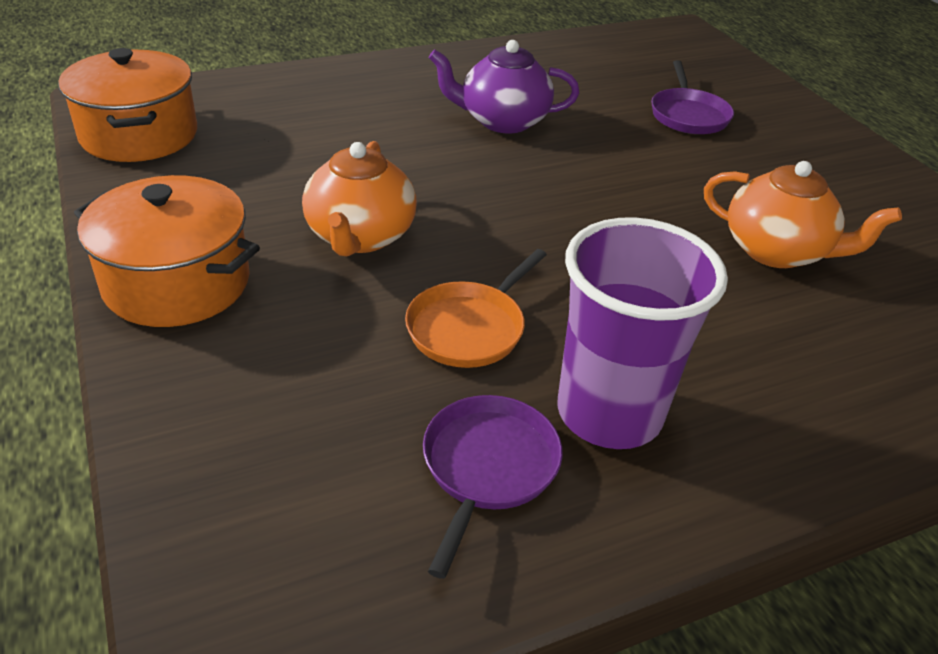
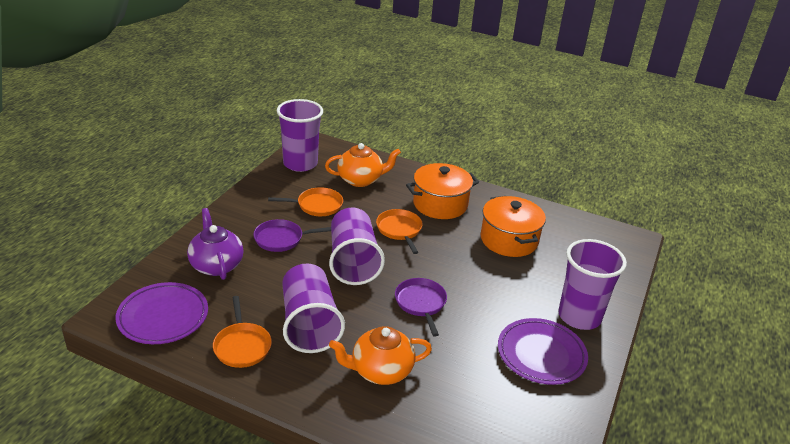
orange pan: 1 -> 3
purple cup: 1 -> 4
purple plate: 0 -> 2

